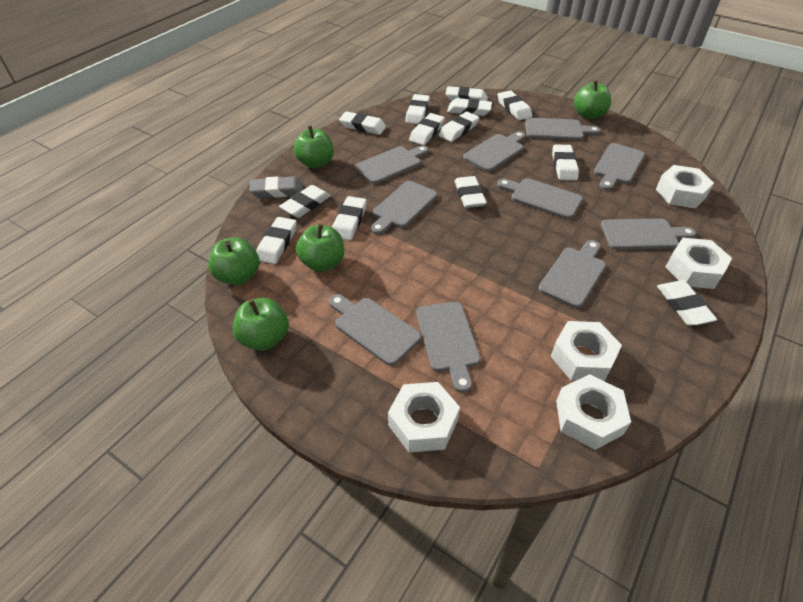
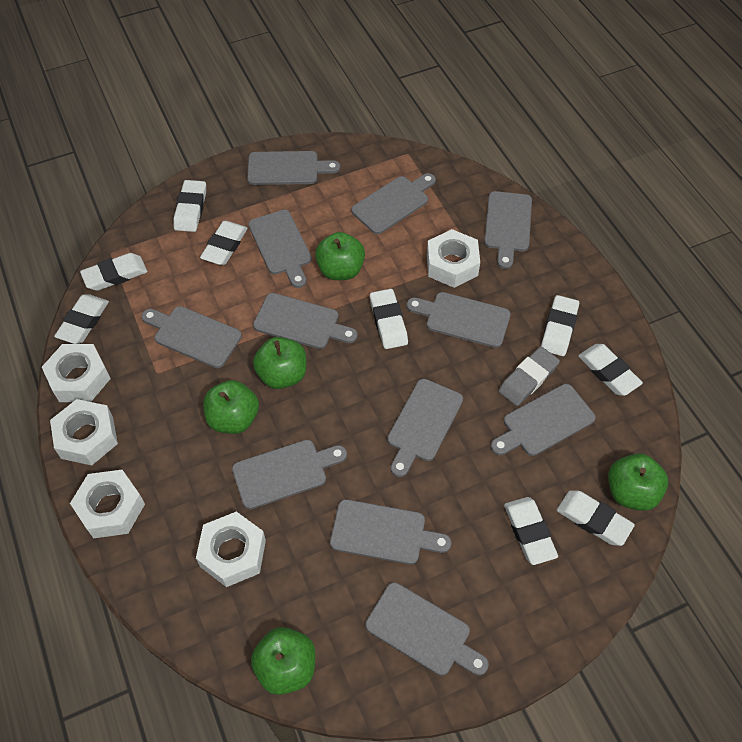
grey cutting board: 10 -> 12
white eraser: 13 -> 9

